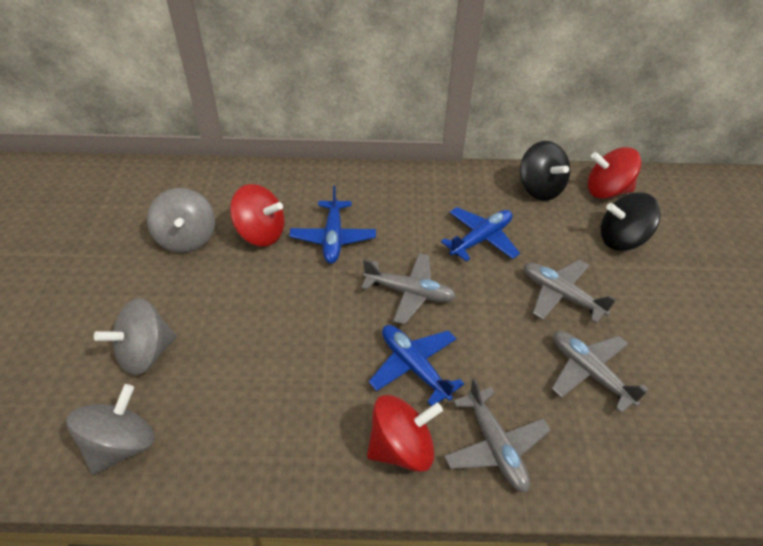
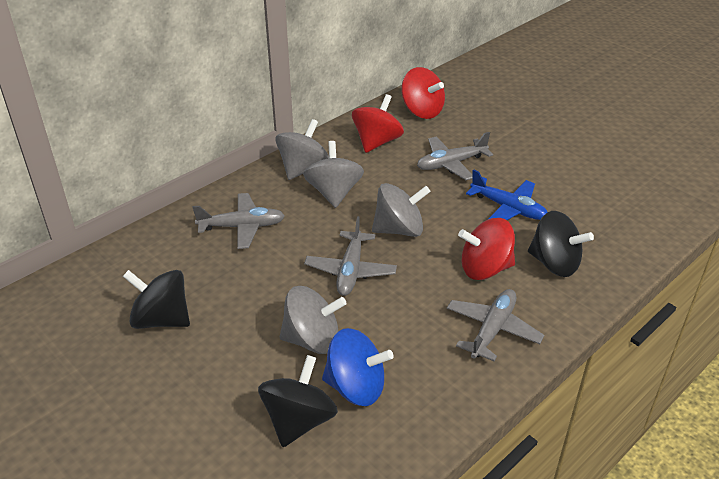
black spinning top: 2 -> 3
blue plane: 3 -> 1
blue spinning top: 0 -> 1
grey spinning top: 3 -> 4

